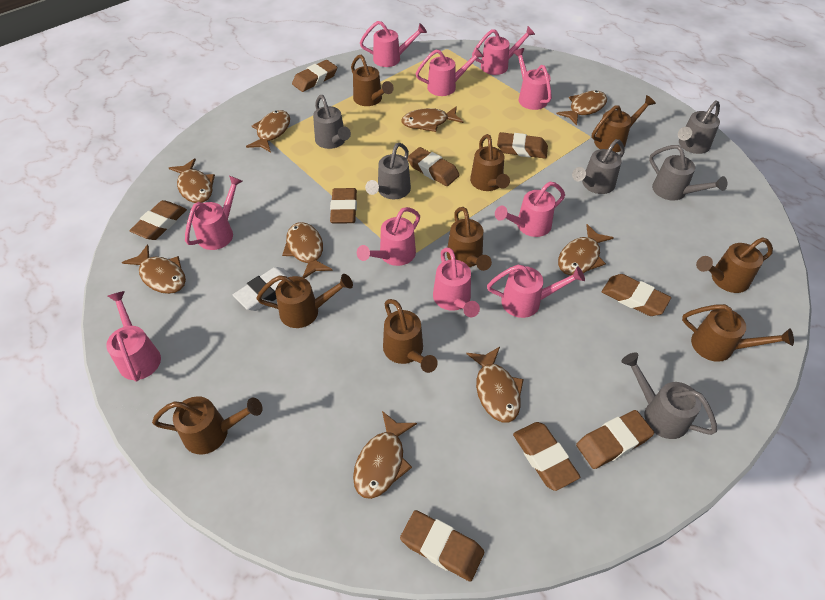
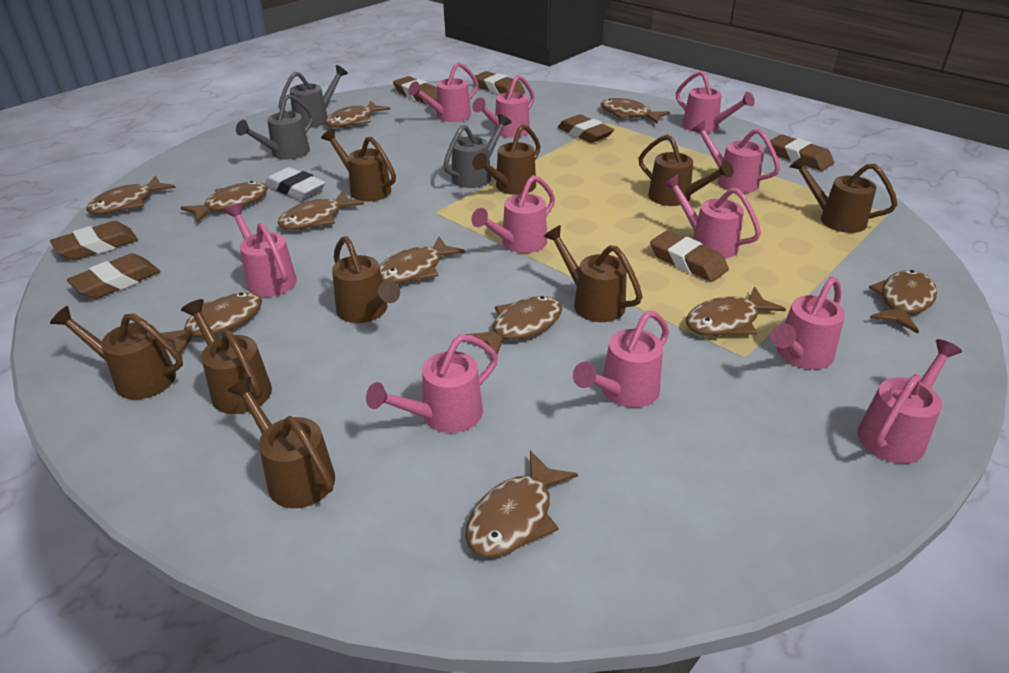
brown eraser: 9 -> 7
brown fish: 9 -> 11
grey watering can: 6 -> 3
pink watering can: 10 -> 11

